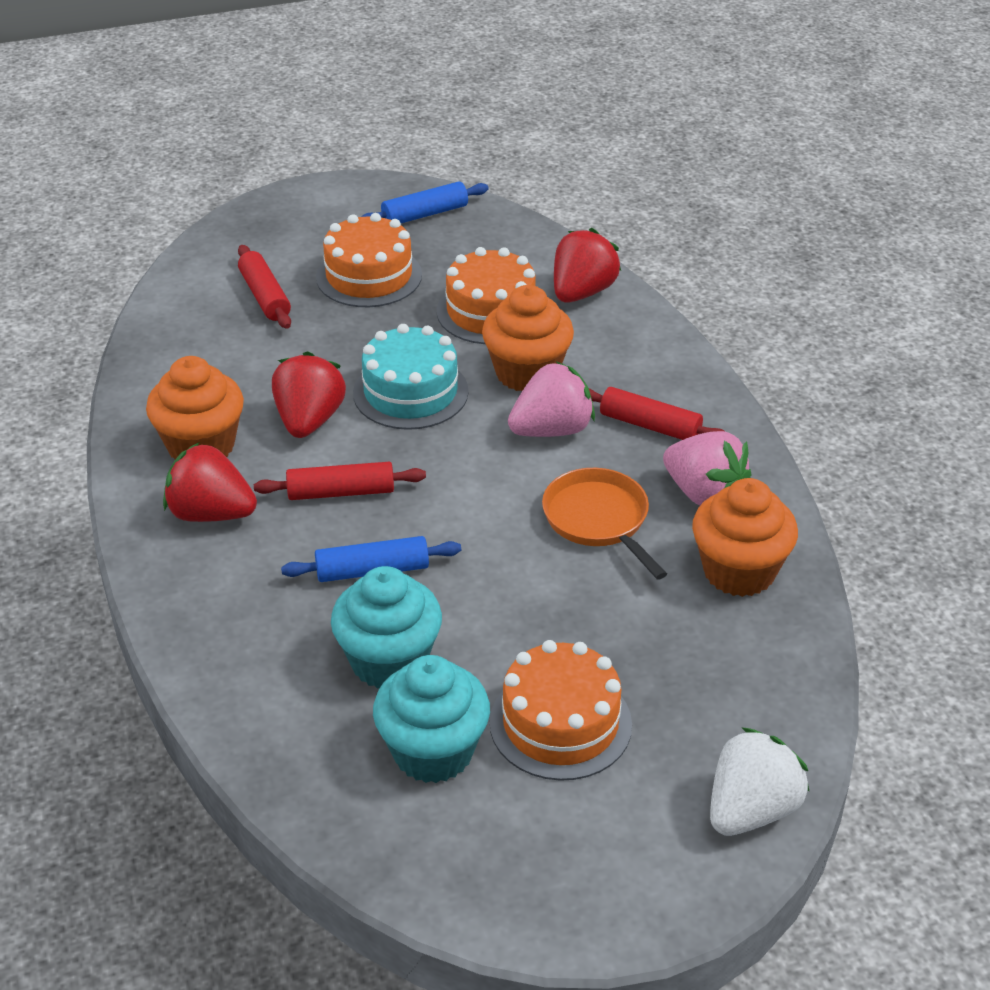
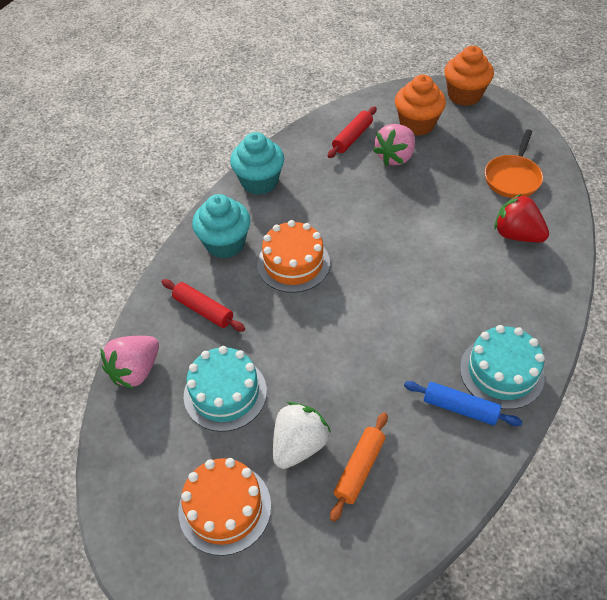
blue rolling pin: 2 -> 1
orange cake: 3 -> 2
orange cupcake: 3 -> 2
orange rolling pin: 0 -> 1
red rolling pin: 3 -> 2
red strawberry: 3 -> 1
turquoise cake: 1 -> 2

